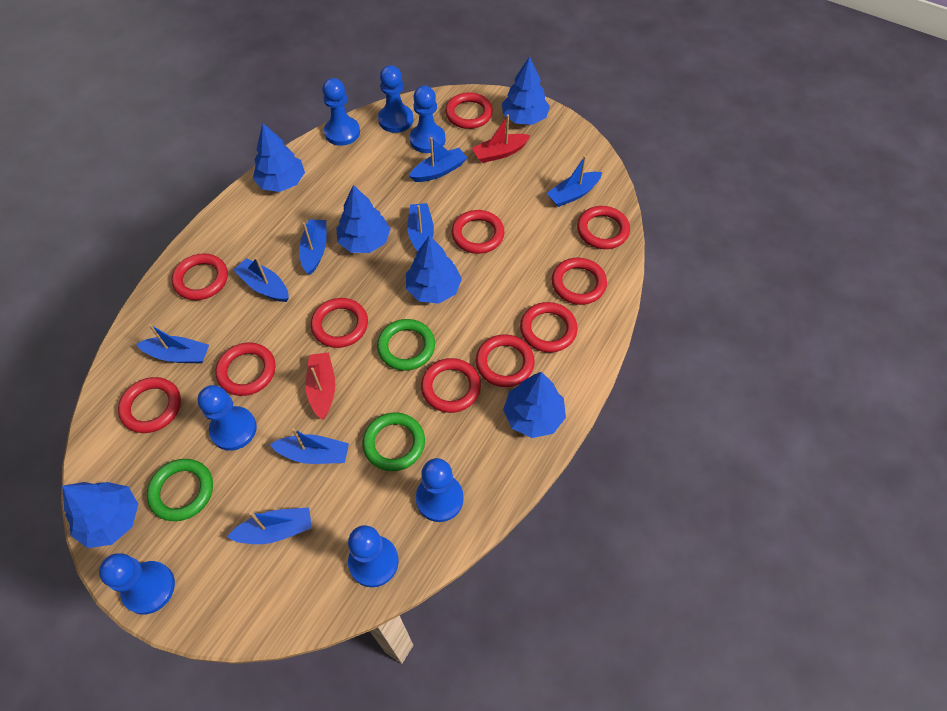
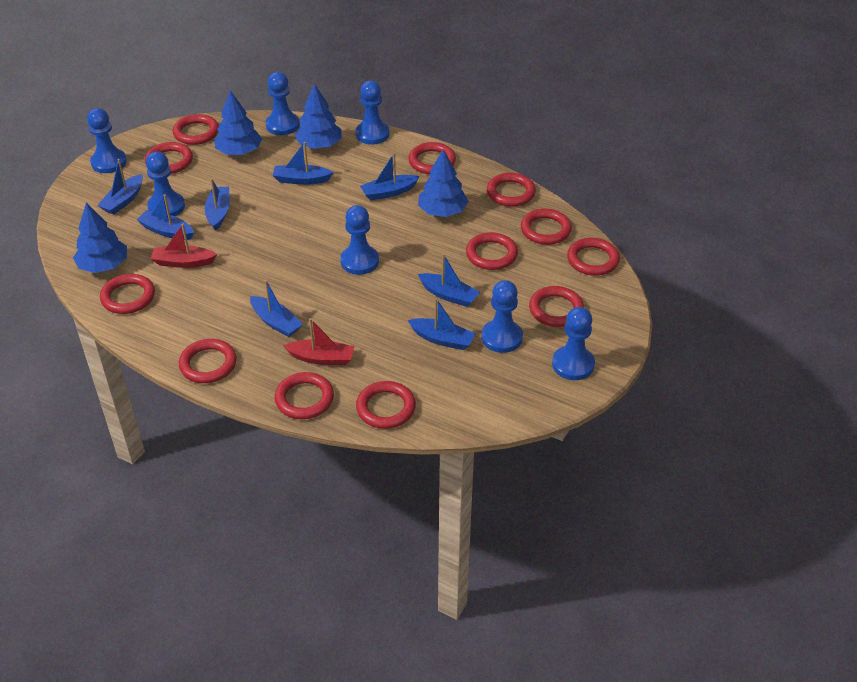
blue tree: 6 -> 4
green ring: 3 -> 0
red ring: 11 -> 12

